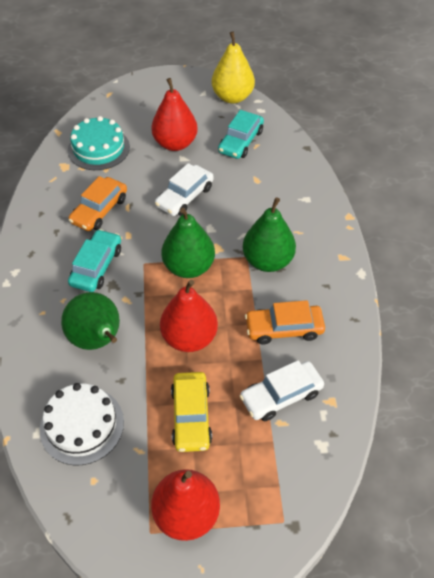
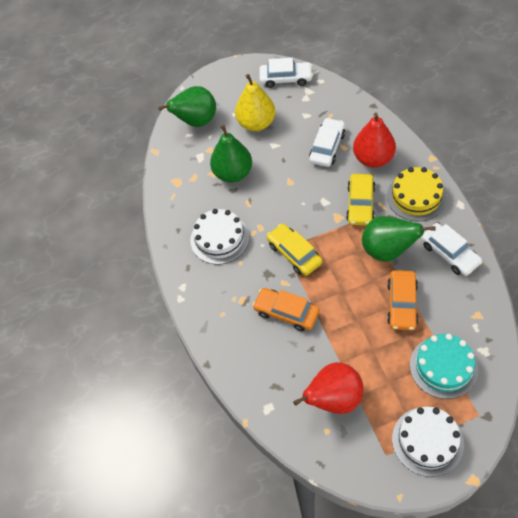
red pear: 3 -> 2
turquoise car: 2 -> 0
white cake: 1 -> 2
white car: 2 -> 3
yellow cake: 0 -> 1
yellow car: 1 -> 2

